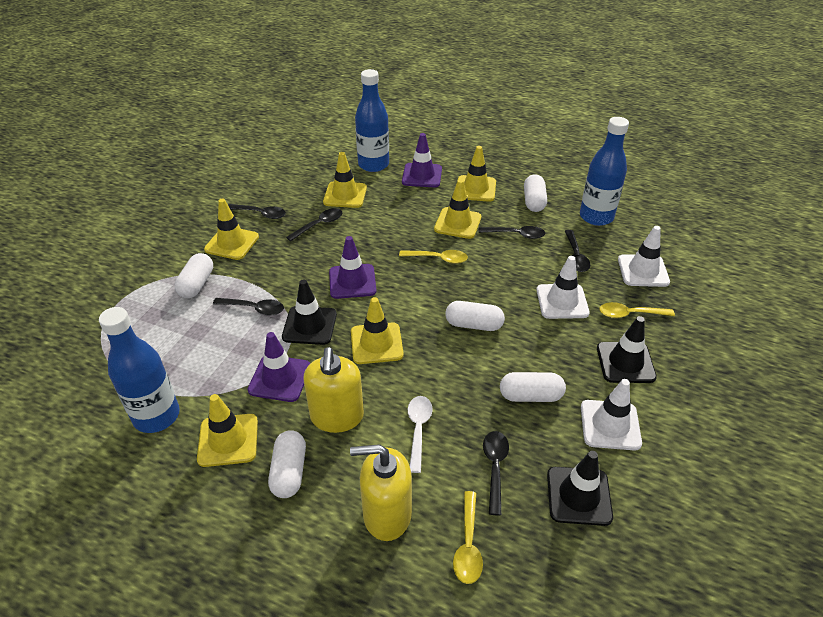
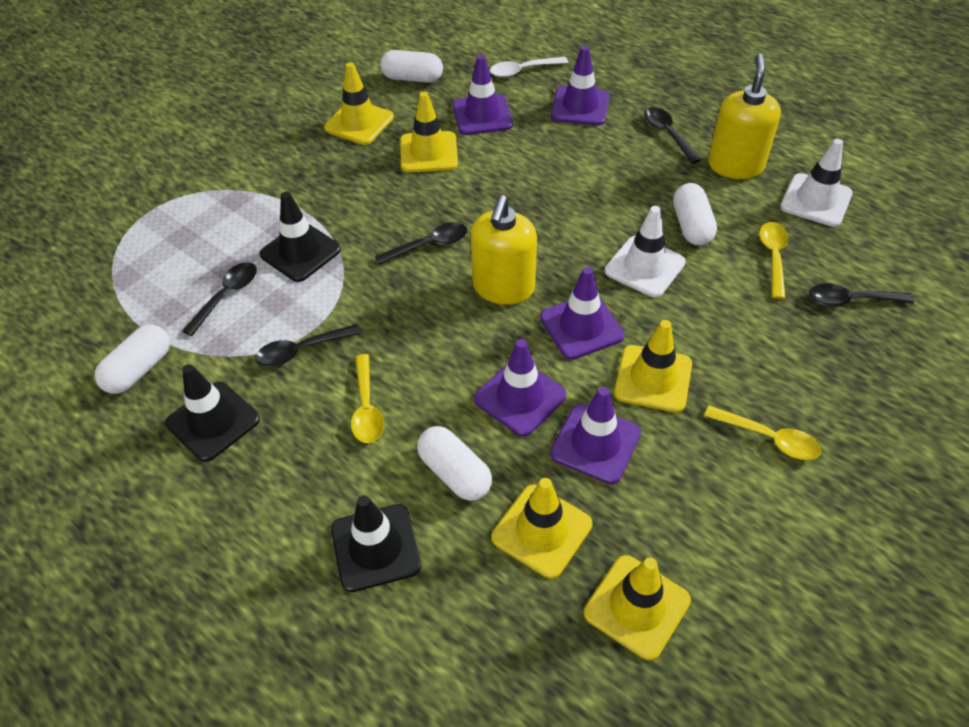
black spoon: 6 -> 5
blue bottle: 3 -> 0
purple traffic cone: 3 -> 5
white capsule: 5 -> 4
white traffic cone: 3 -> 2
yellow traffic cone: 6 -> 5

